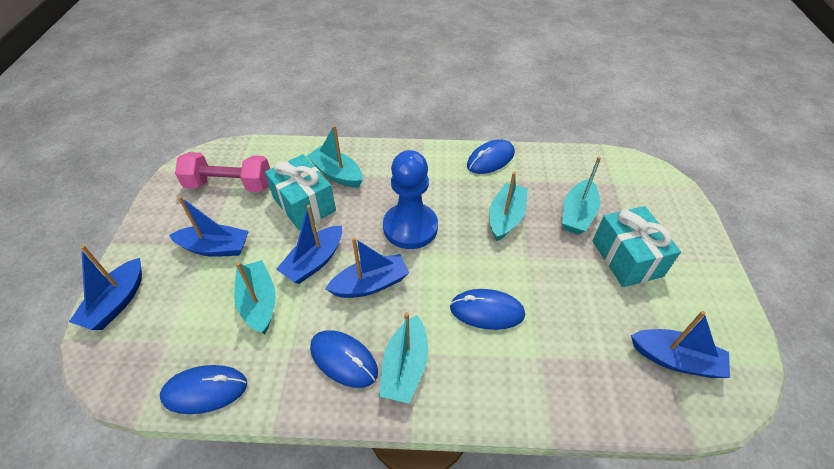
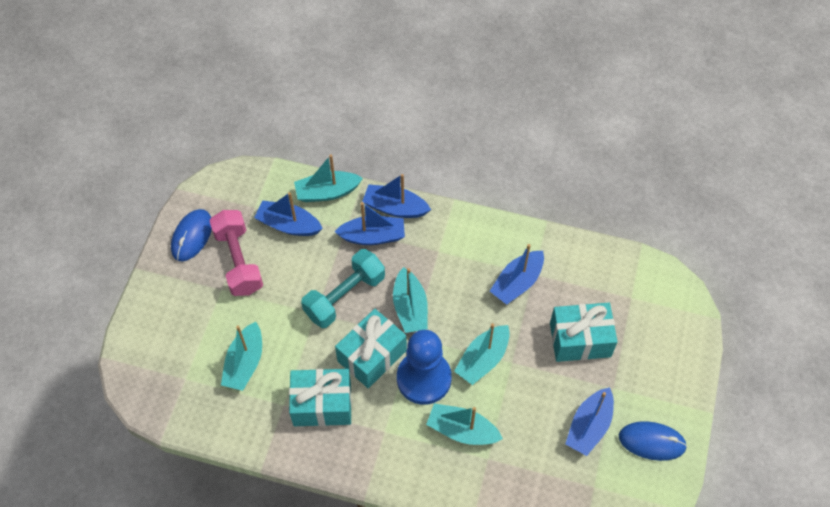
blue mouse: 4 -> 2
turquoise dumbbell: 0 -> 1
turquoise gift: 2 -> 3

